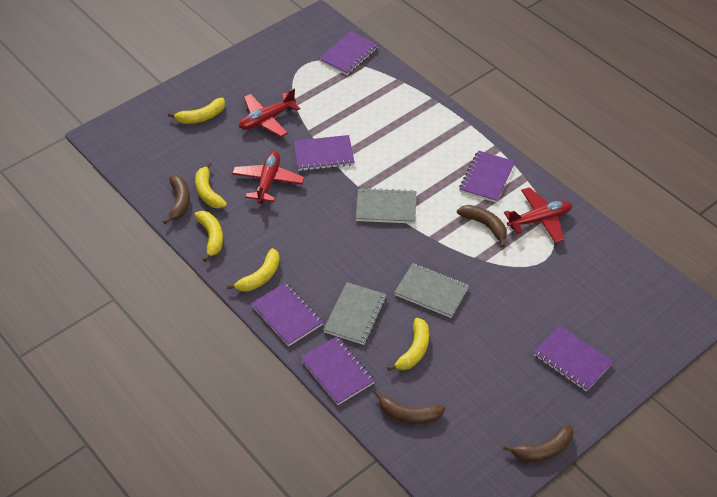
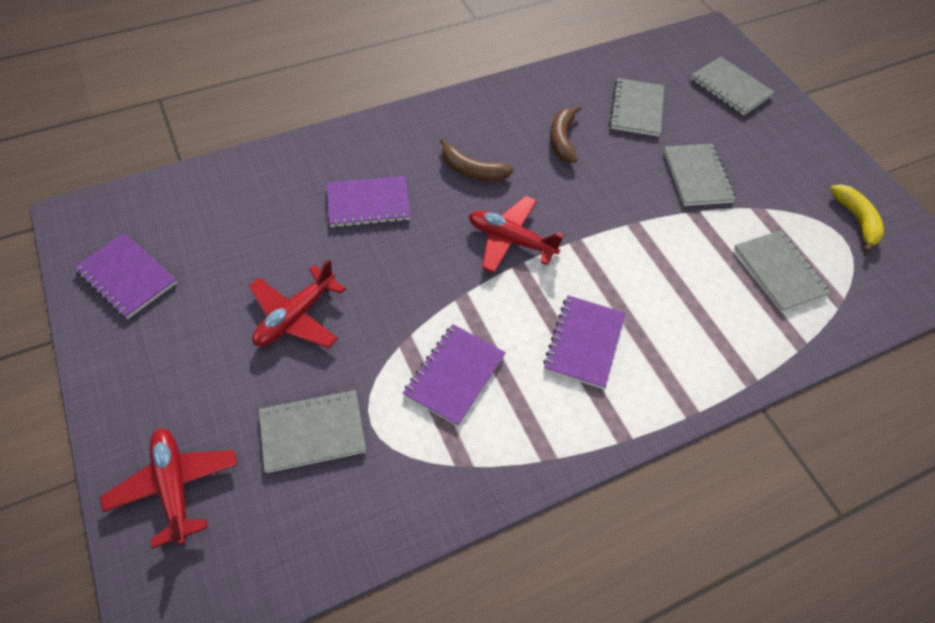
brown banana: 4 -> 2
grey notebook: 3 -> 5
purple notebook: 6 -> 4
yellow banana: 5 -> 1

